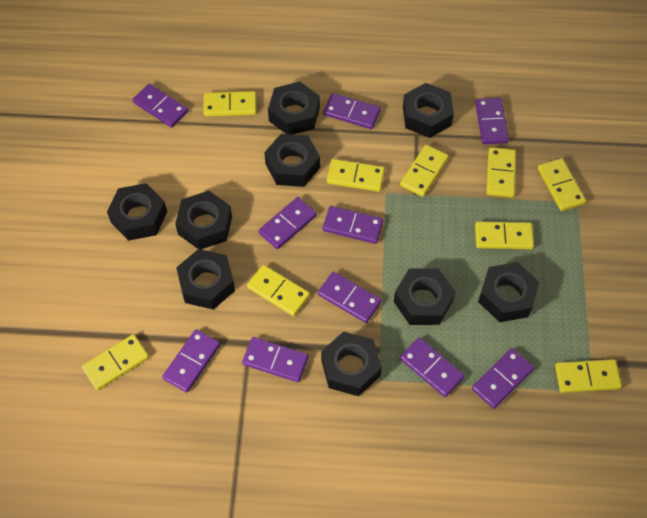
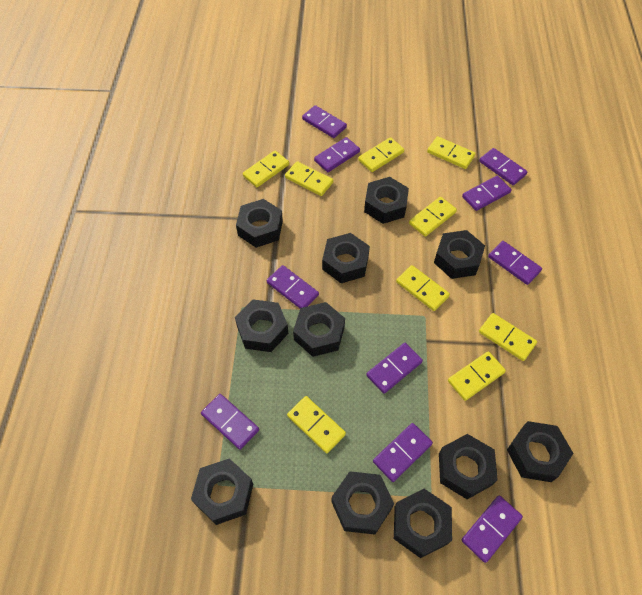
black nut: 9 -> 11

